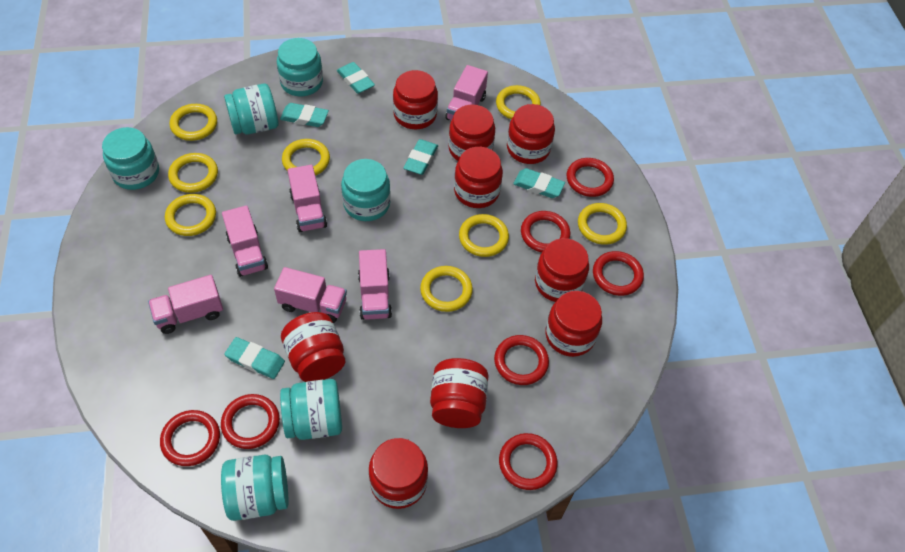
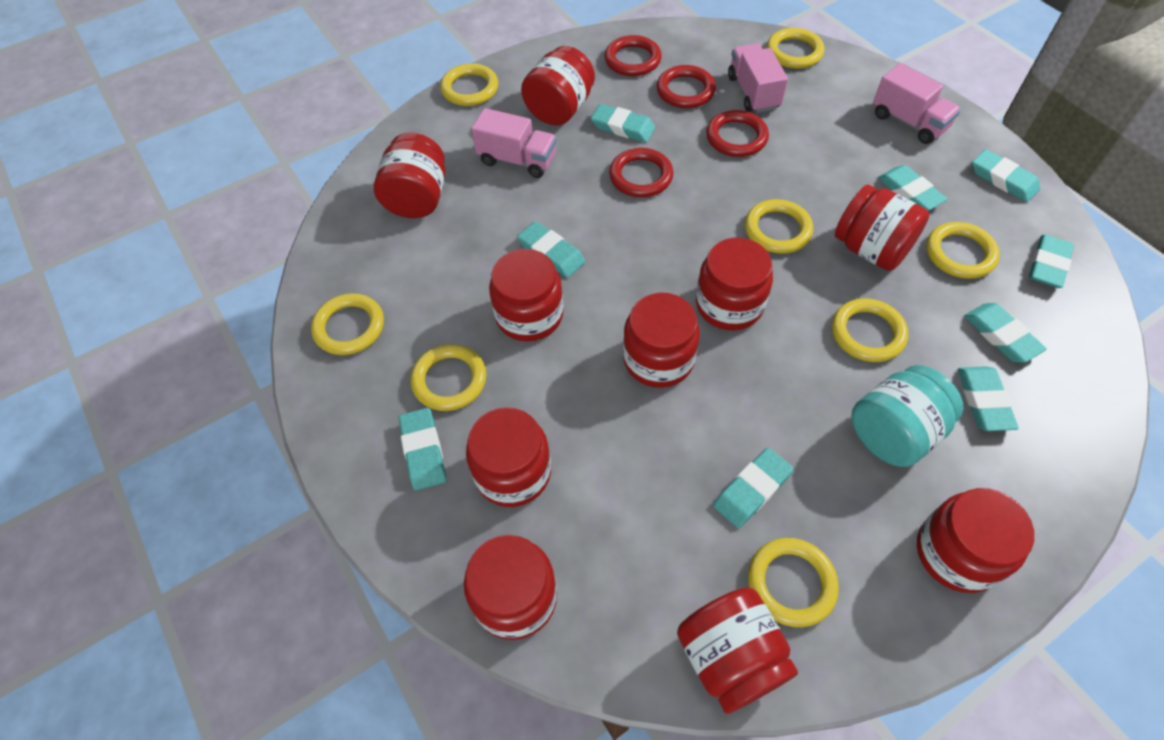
pink truck: 6 -> 3
red jar: 9 -> 10
red ring: 7 -> 4
turquoise eraser: 5 -> 9
turquoise jar: 6 -> 1

